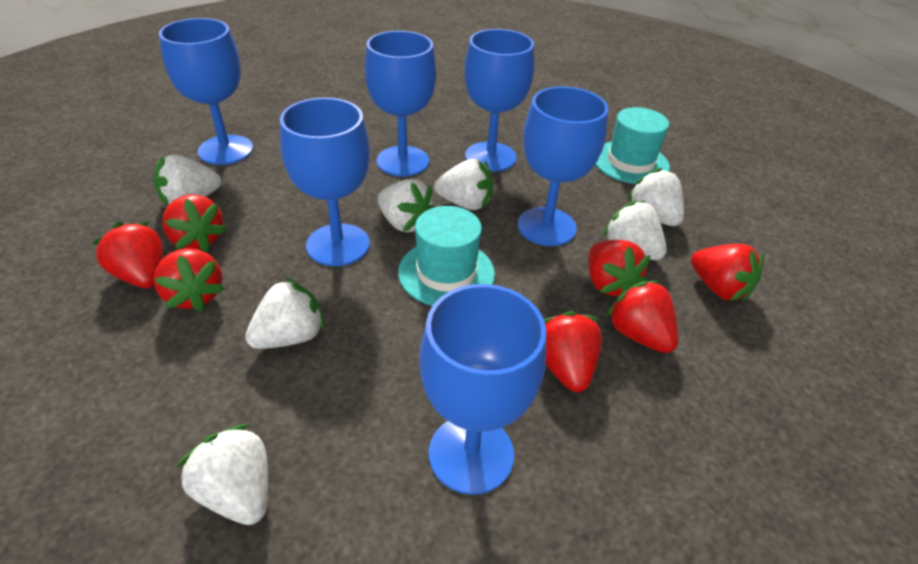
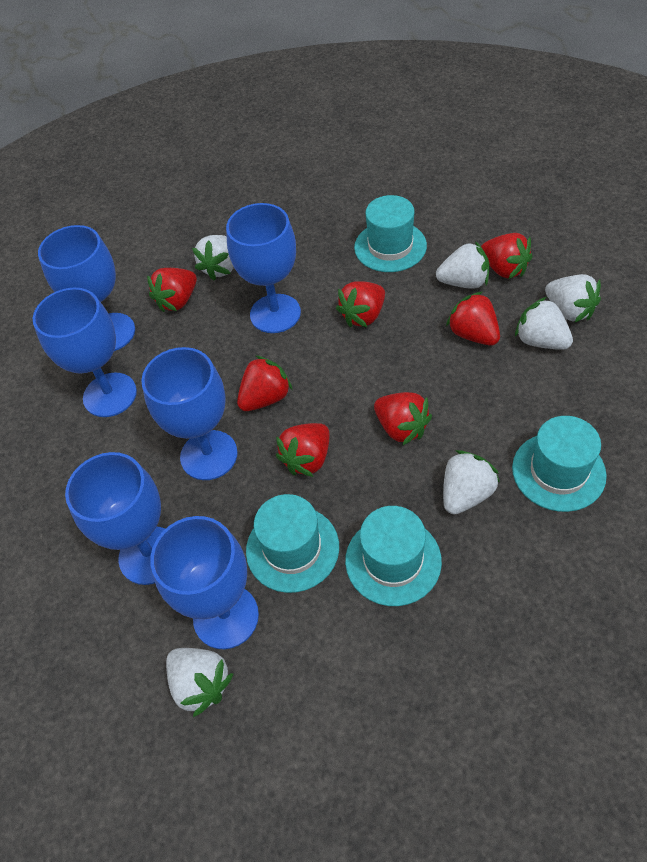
turquoise hat: 2 -> 4
white strawberry: 7 -> 6

